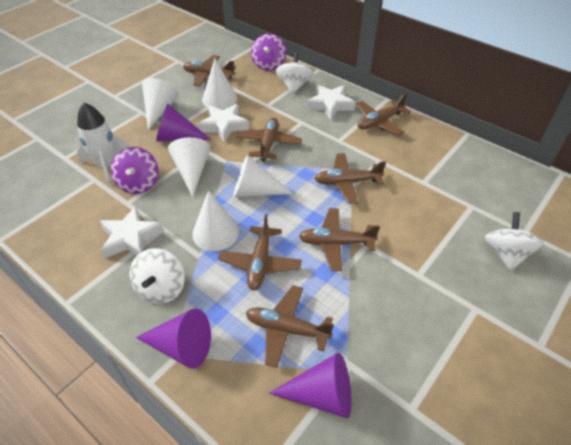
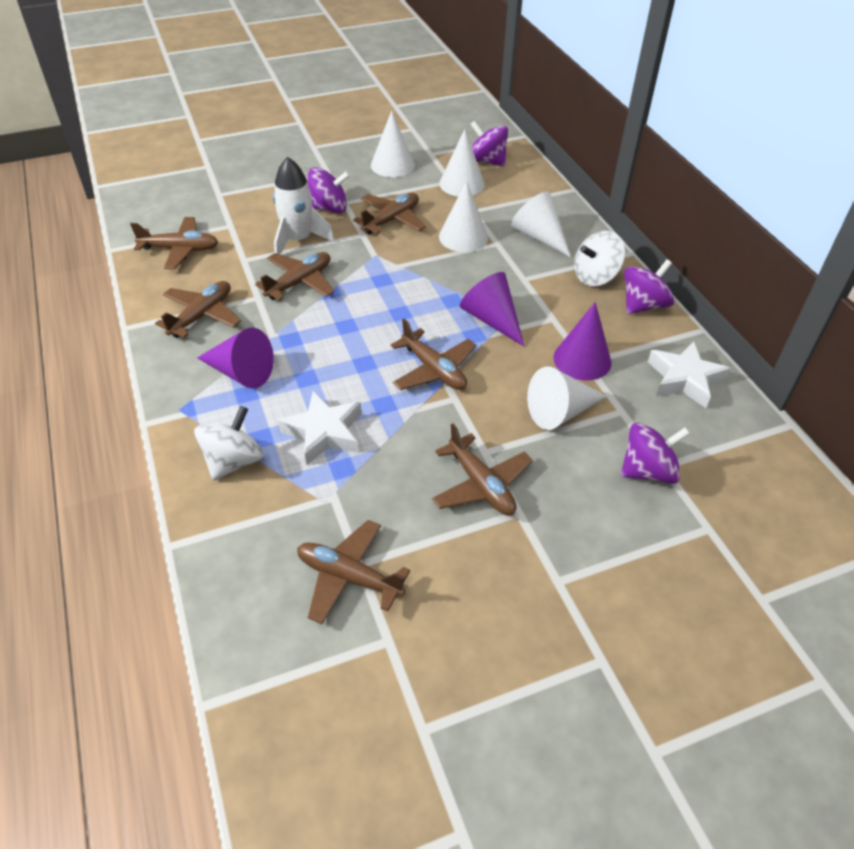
purple spinning top: 2 -> 4
white spinning top: 3 -> 2
white star: 3 -> 2

